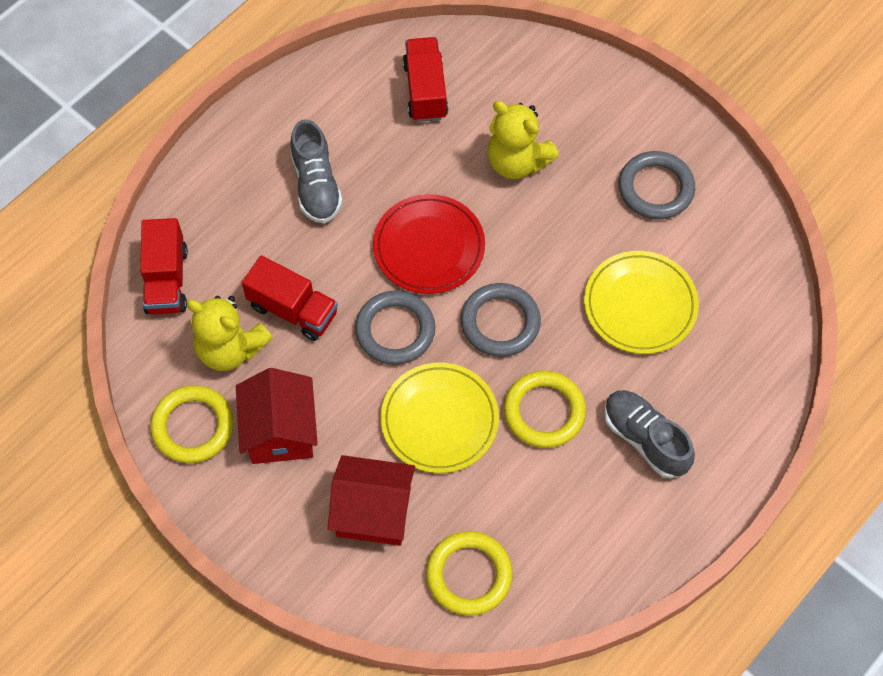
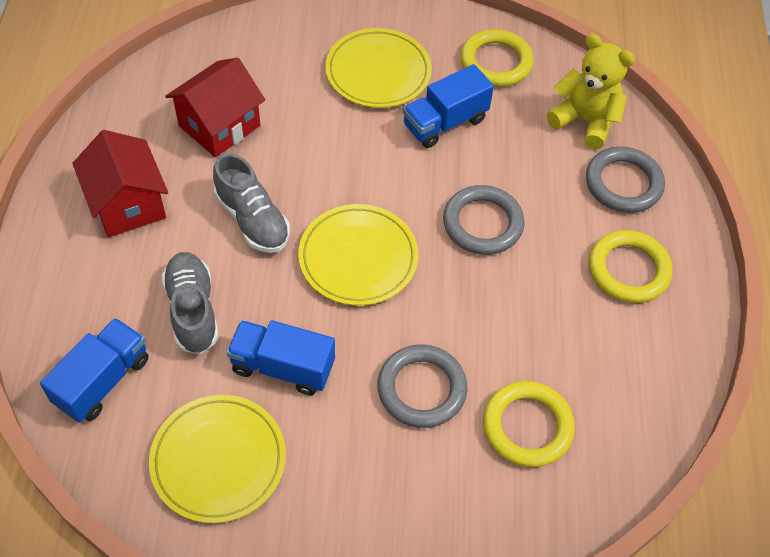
blue truck: 0 -> 3
red plate: 1 -> 0
red truck: 3 -> 0
yellow plate: 2 -> 3
yellow teddy bear: 2 -> 1

